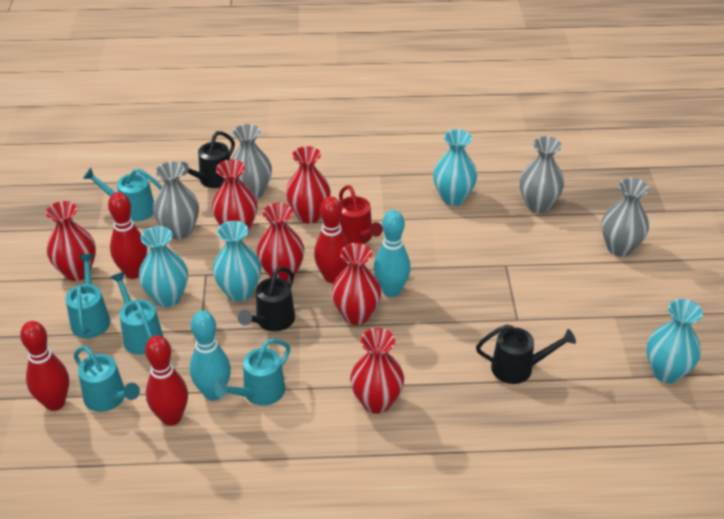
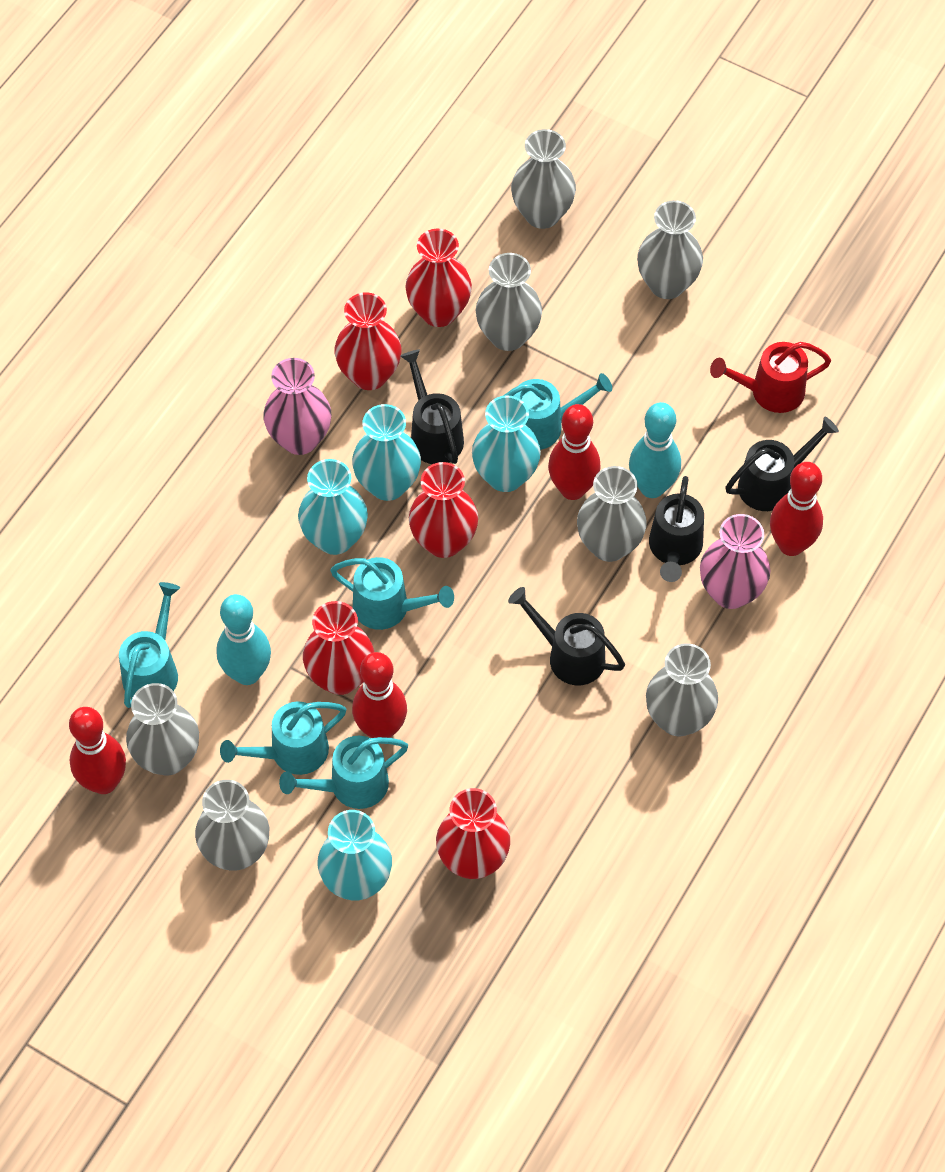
black watering can: 3 -> 4
grey vase: 4 -> 7
pink vase: 0 -> 2
red vase: 6 -> 5

